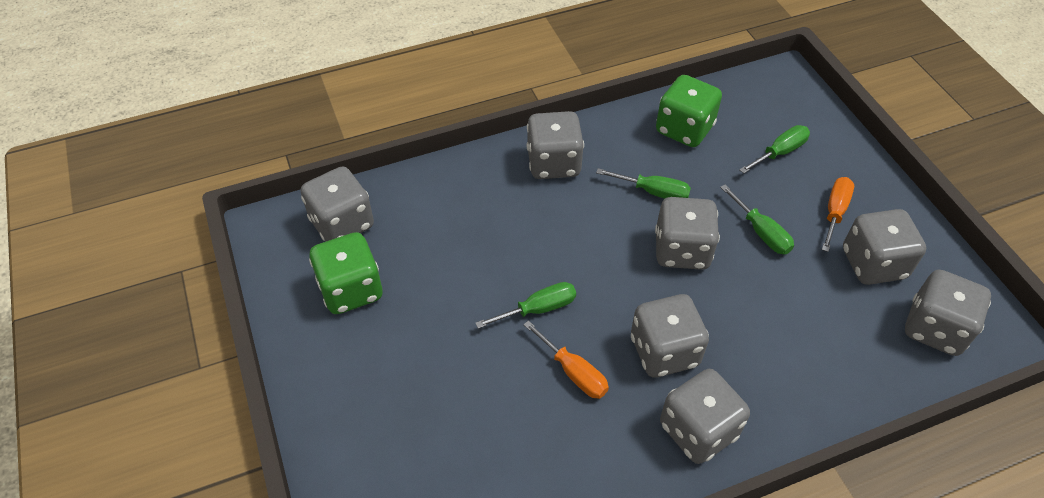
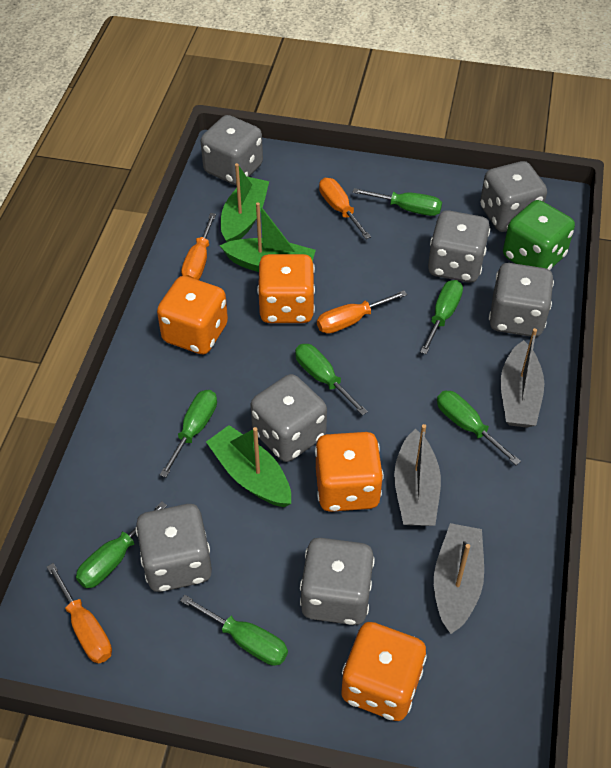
green boat: 0 -> 3
green dice: 2 -> 1
green screwdriver: 4 -> 7
grey boat: 0 -> 3
orange dice: 0 -> 4
orange screwdriver: 2 -> 4

